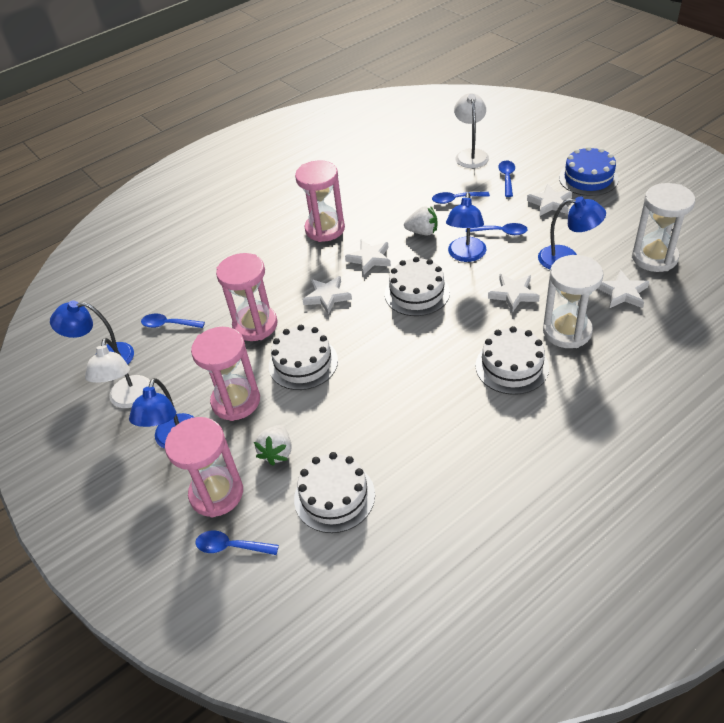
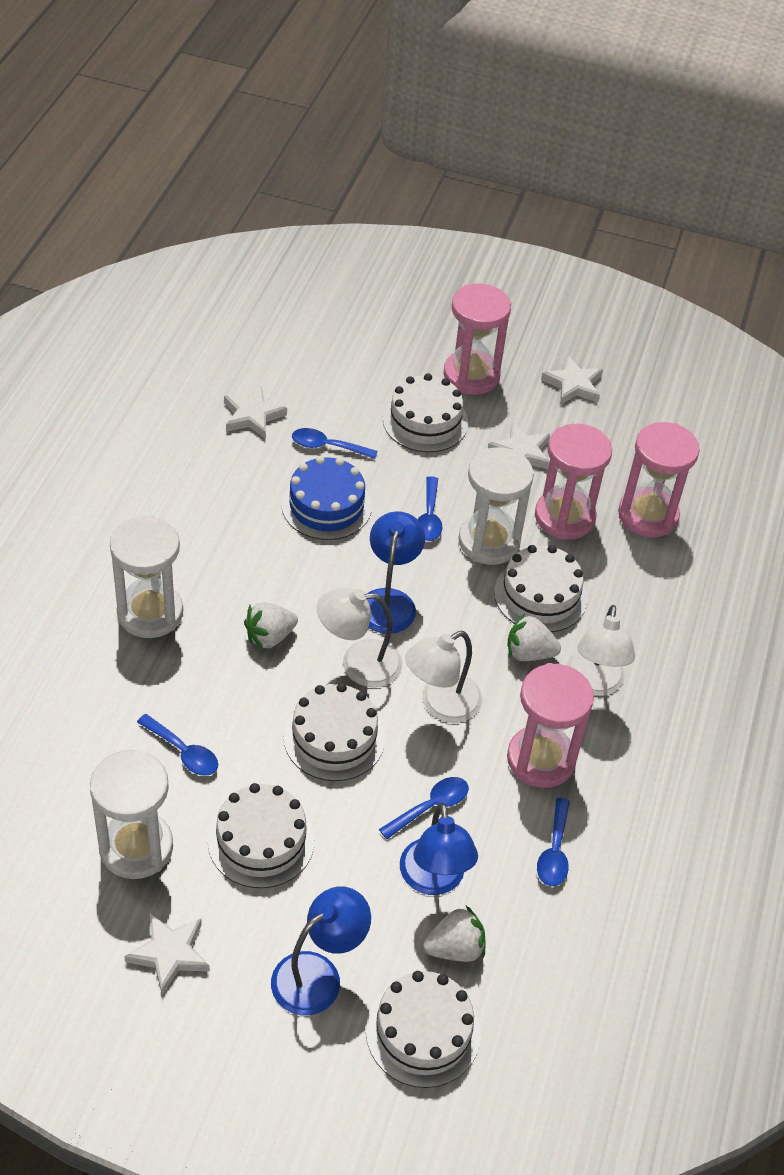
blue lamp: 4 -> 3
white cake: 4 -> 5
white hourglass: 2 -> 3
white lamp: 2 -> 3
white star: 5 -> 4
white strawberry: 2 -> 3

